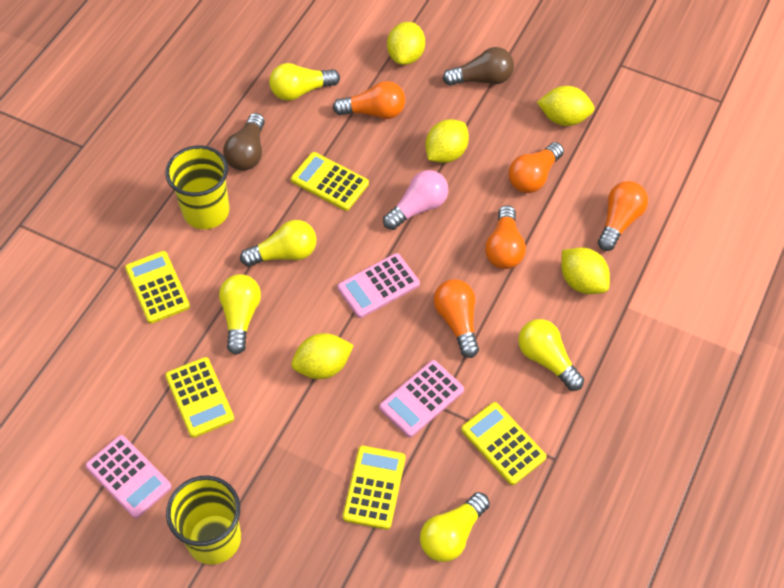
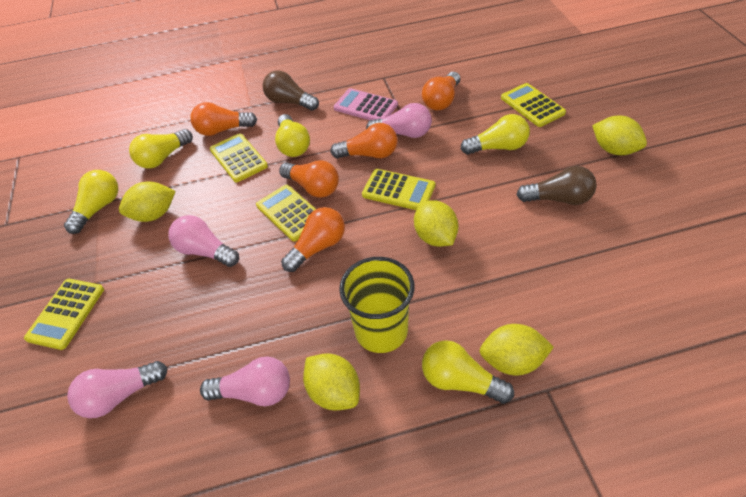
pink calculator: 3 -> 1
pink light bulb: 1 -> 4
yellow cup: 2 -> 1

